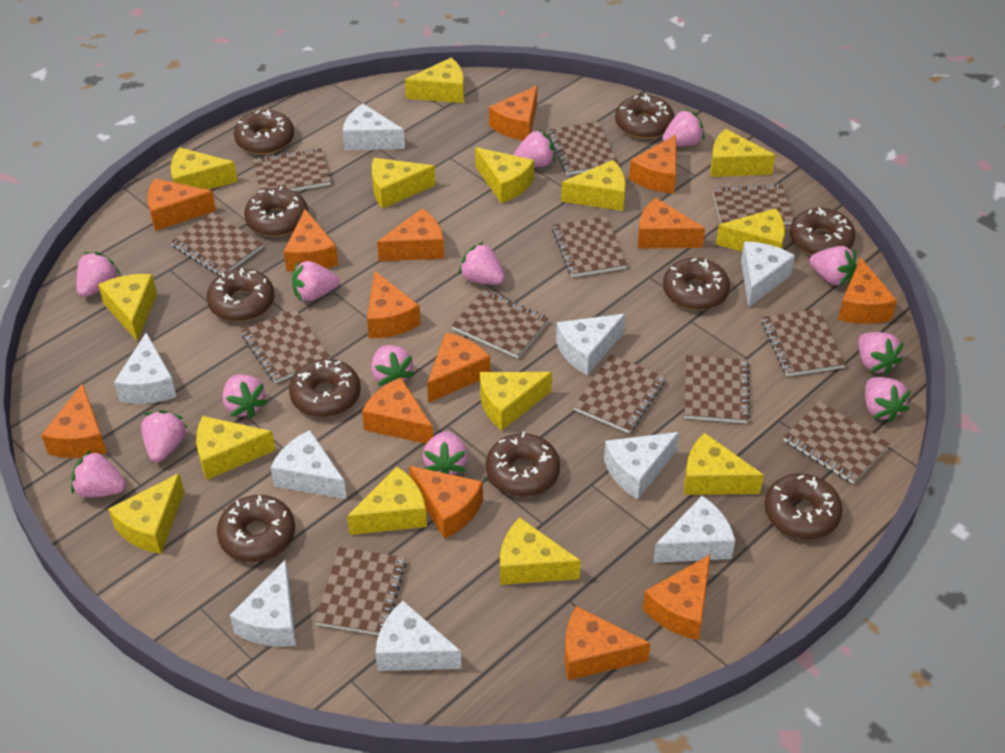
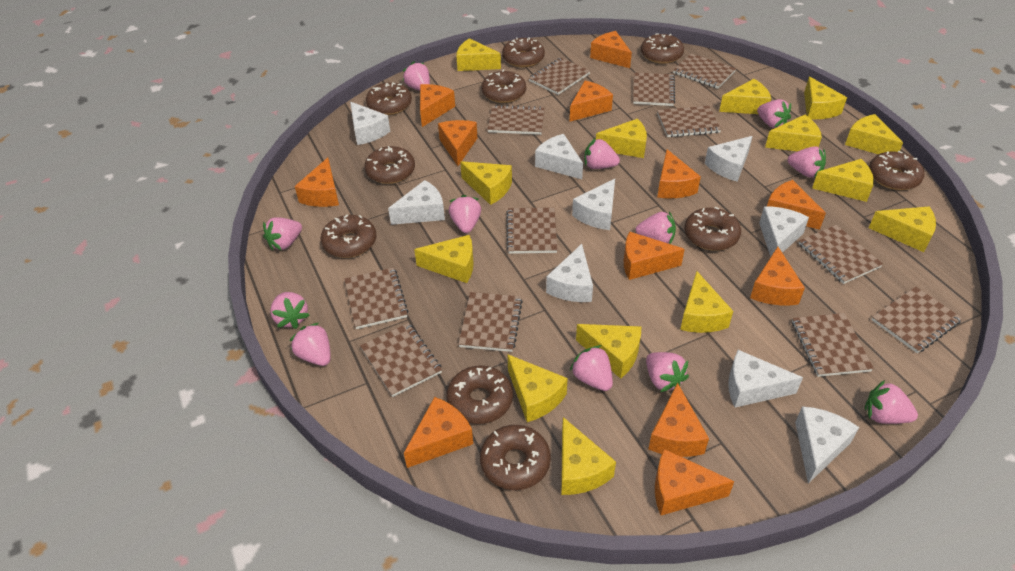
orange cheese: 14 -> 12
pink strawberry: 13 -> 12

